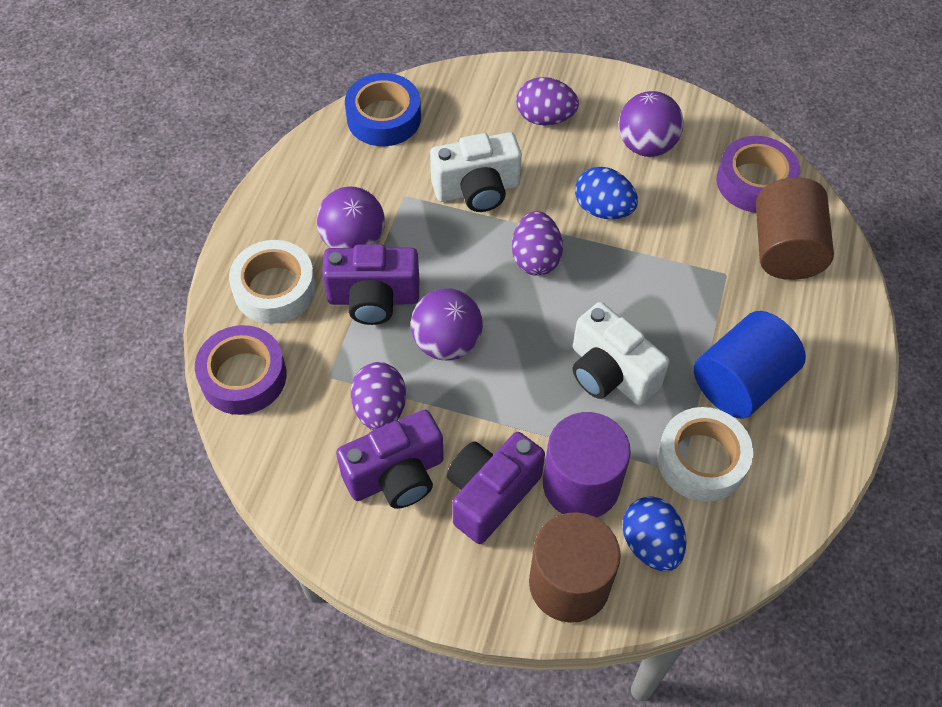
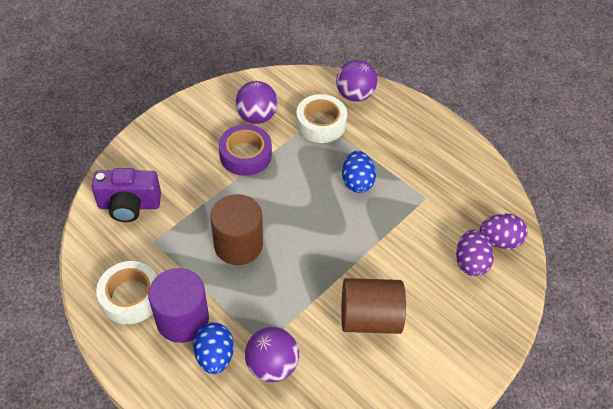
blue cylinder: 1 -> 0
blue tape: 1 -> 0
purple camera: 3 -> 1
purple egg: 3 -> 2
purple tape: 2 -> 1
white camera: 2 -> 0

